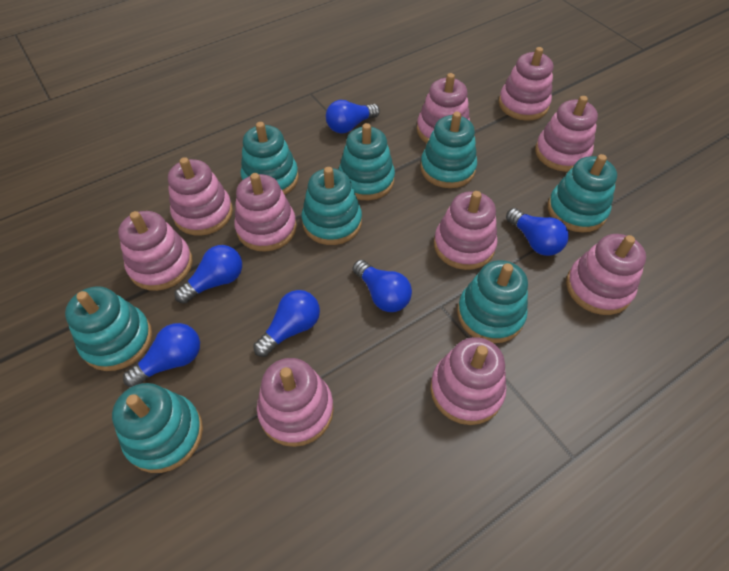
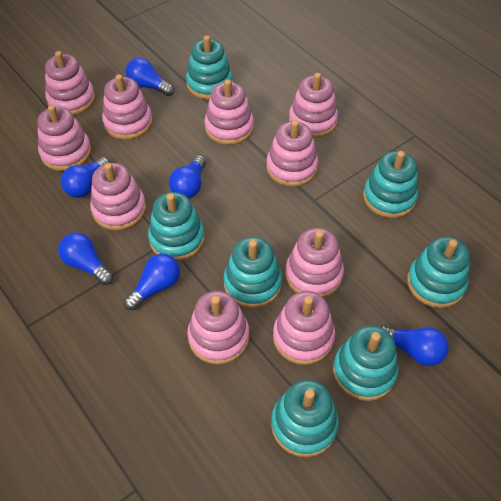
turquoise stacking toy: 8 -> 7

